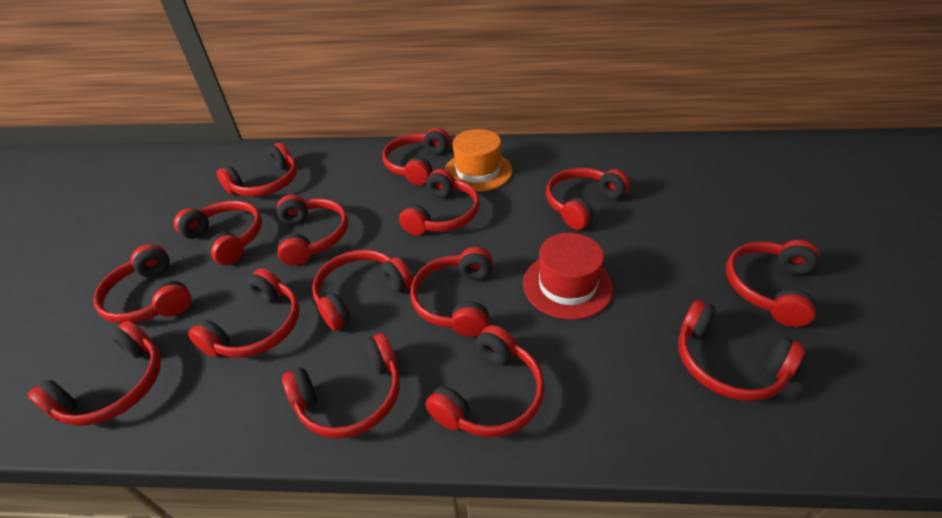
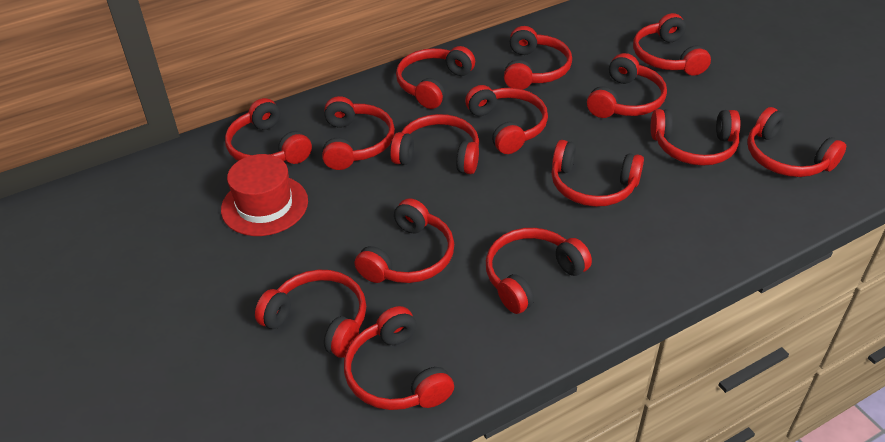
orange hat: 1 -> 0

